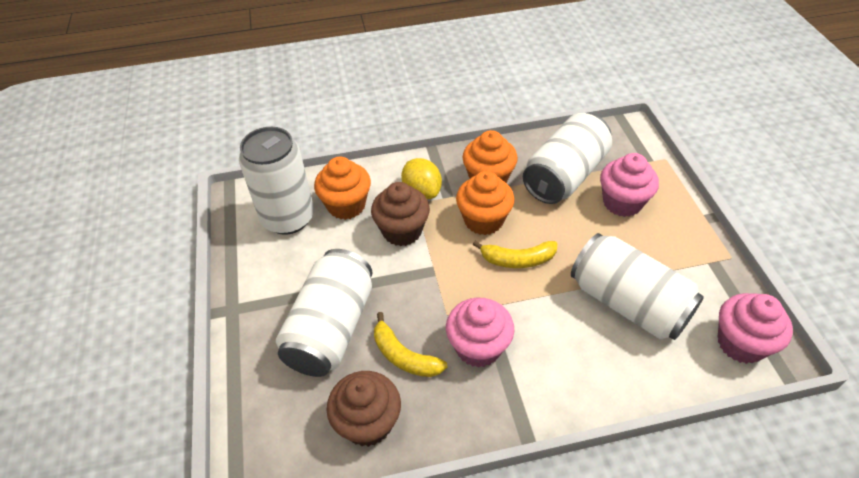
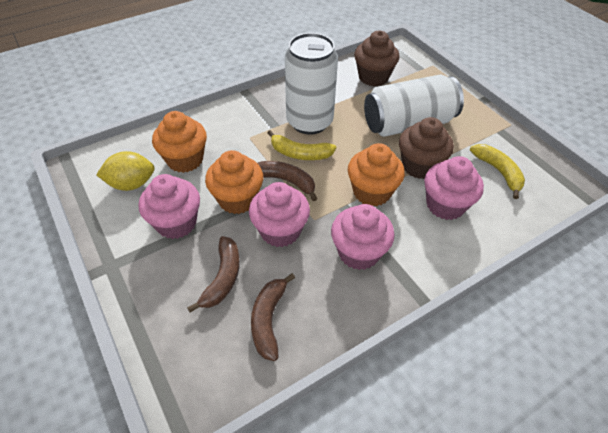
brown banana: 0 -> 3
pink cupcake: 3 -> 4
white can: 4 -> 2

